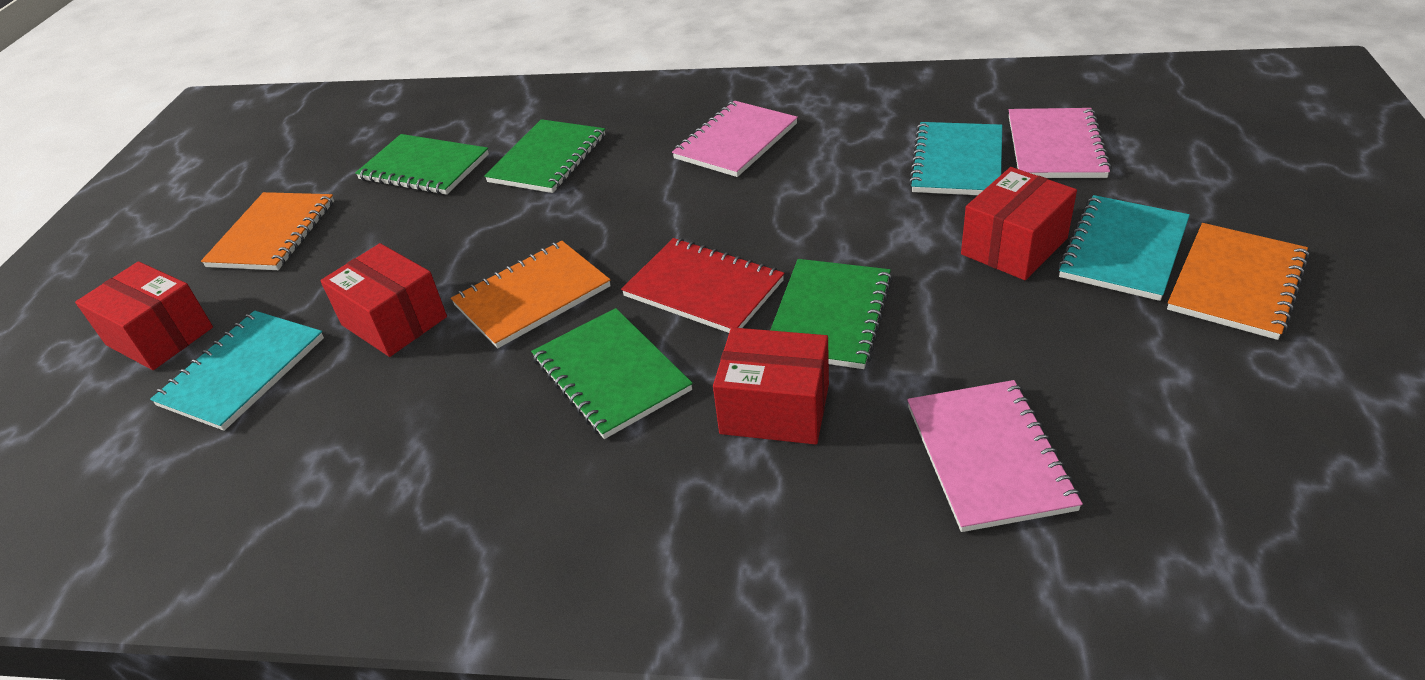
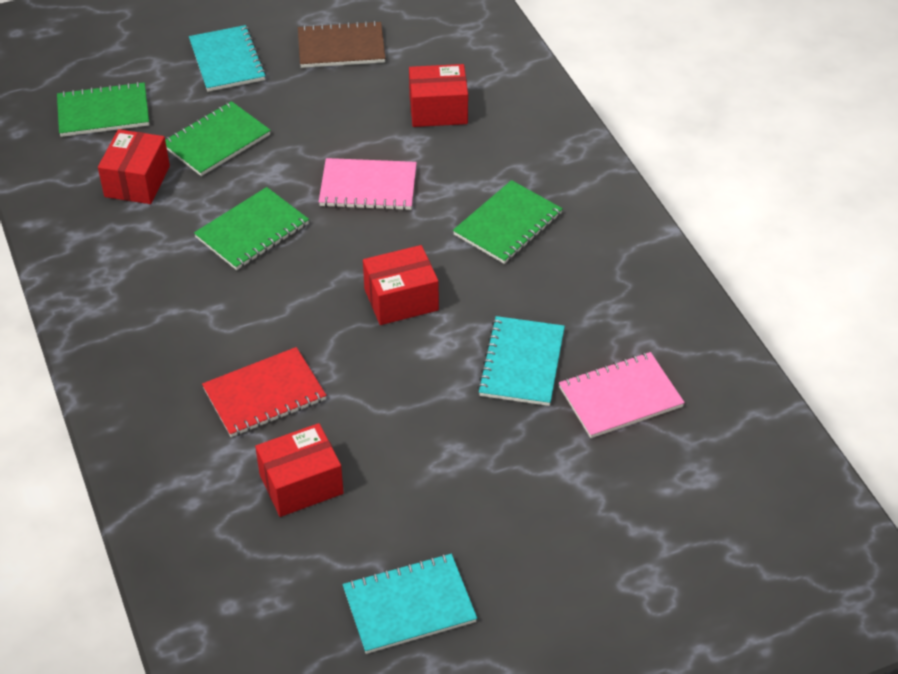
brown notebook: 0 -> 1
orange notebook: 3 -> 0
pink notebook: 3 -> 2

